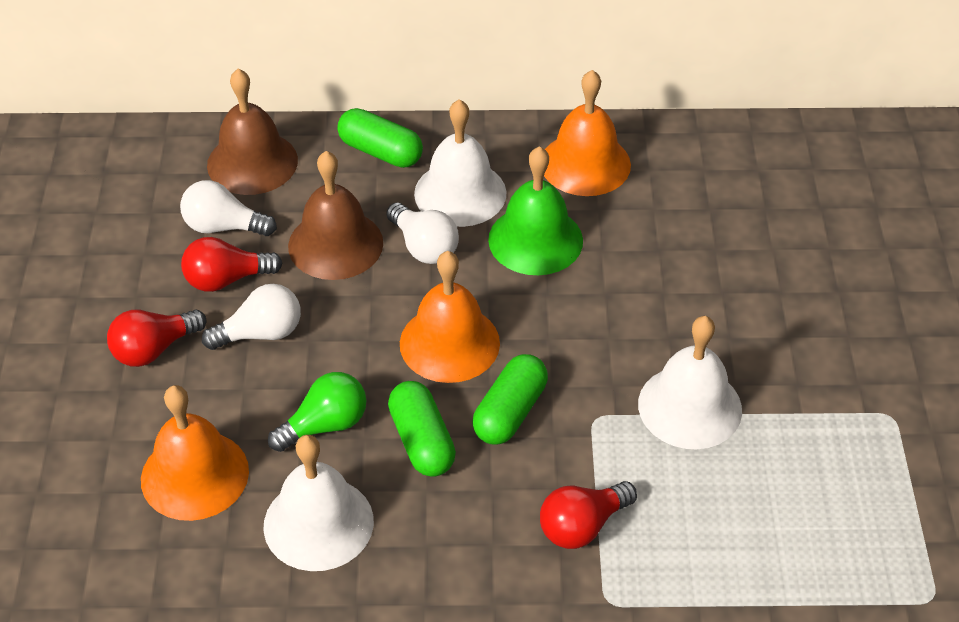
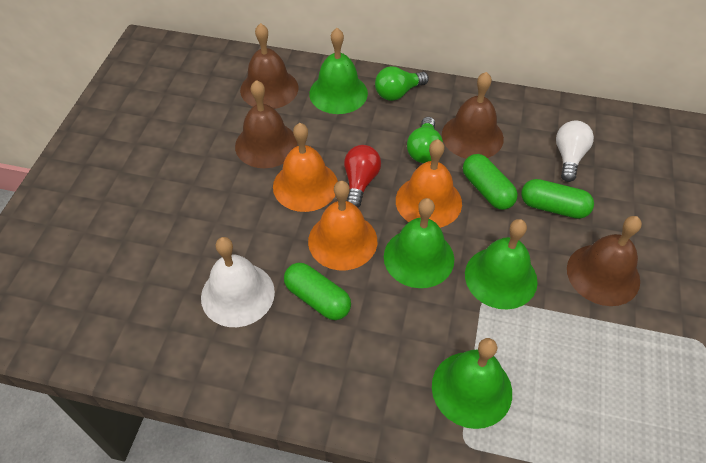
brown bell: 2 -> 4
green bell: 1 -> 4
green light bulb: 1 -> 2
red light bulb: 3 -> 1
white bell: 3 -> 1
white light bulb: 3 -> 1

